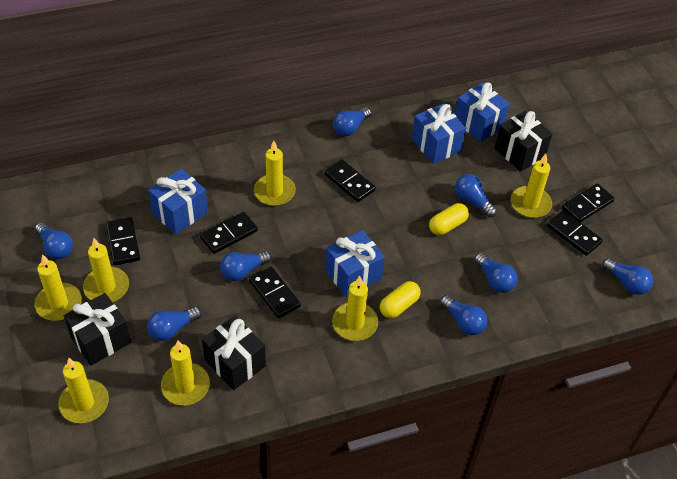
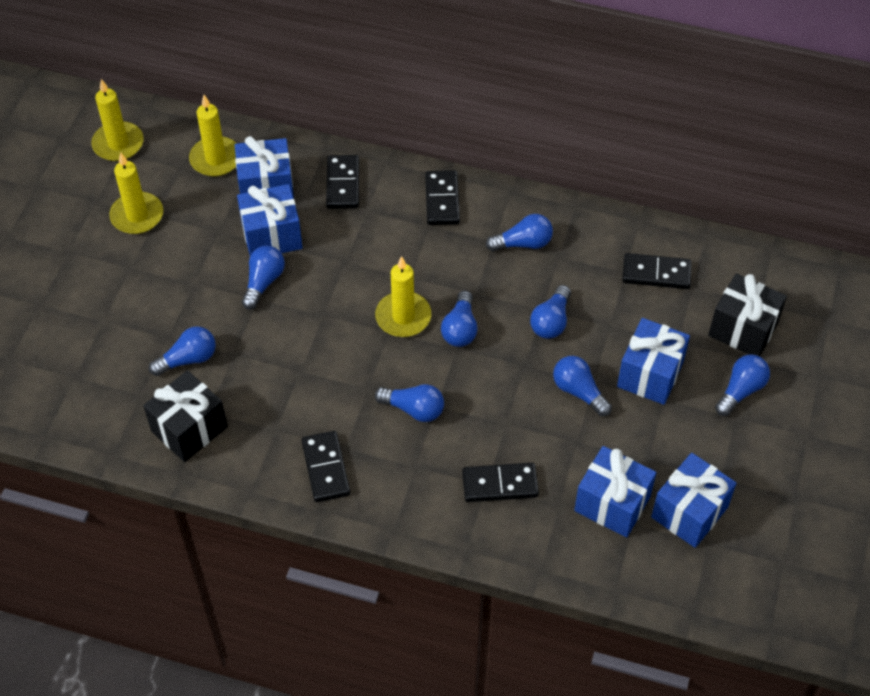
black domino: 6 -> 5
black gift: 3 -> 2
blue gift: 4 -> 5
yellow candle: 7 -> 4
yellow capsule: 2 -> 0

